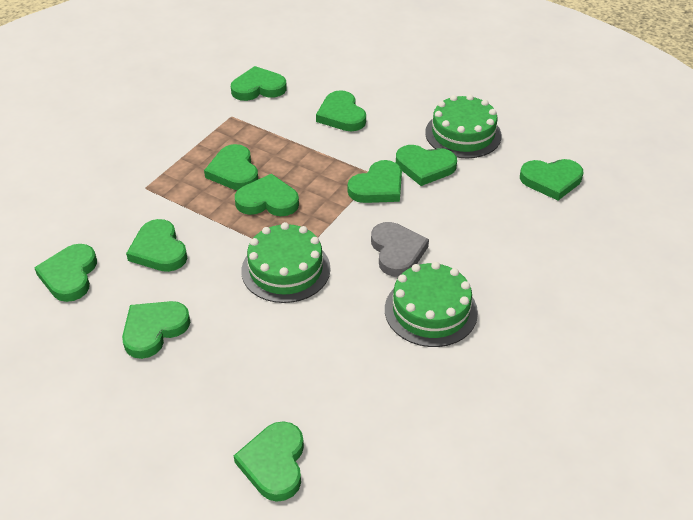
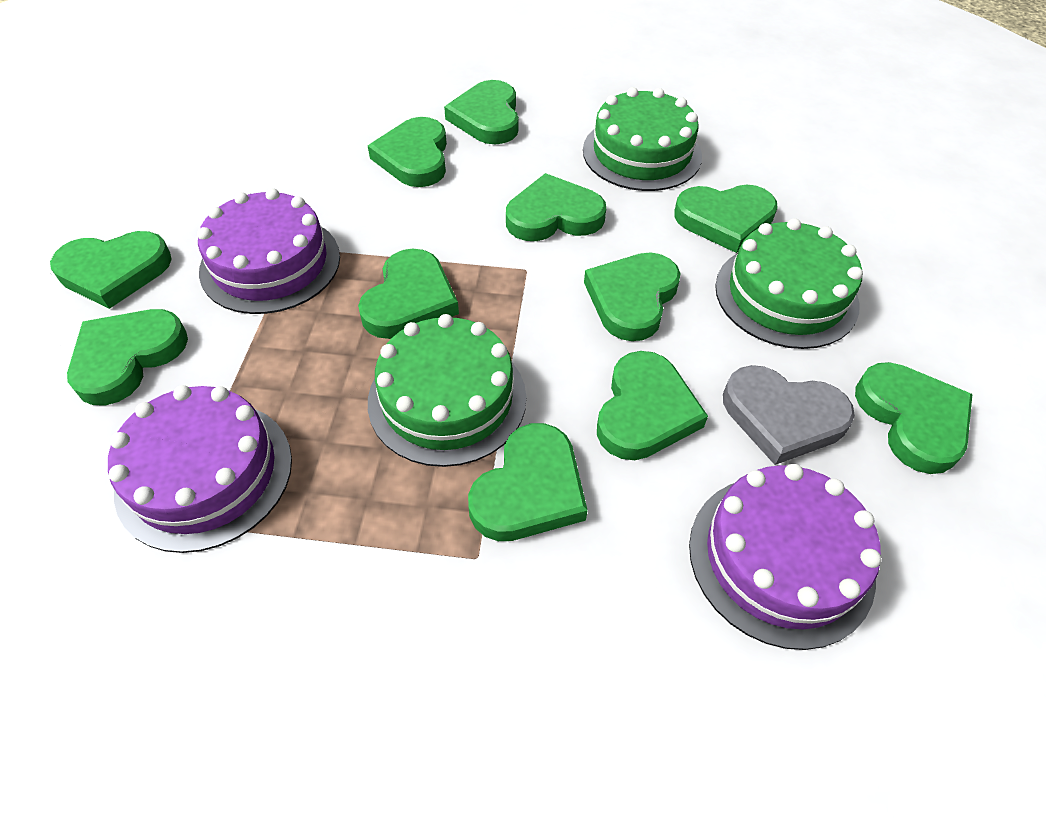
purple cake: 0 -> 3

